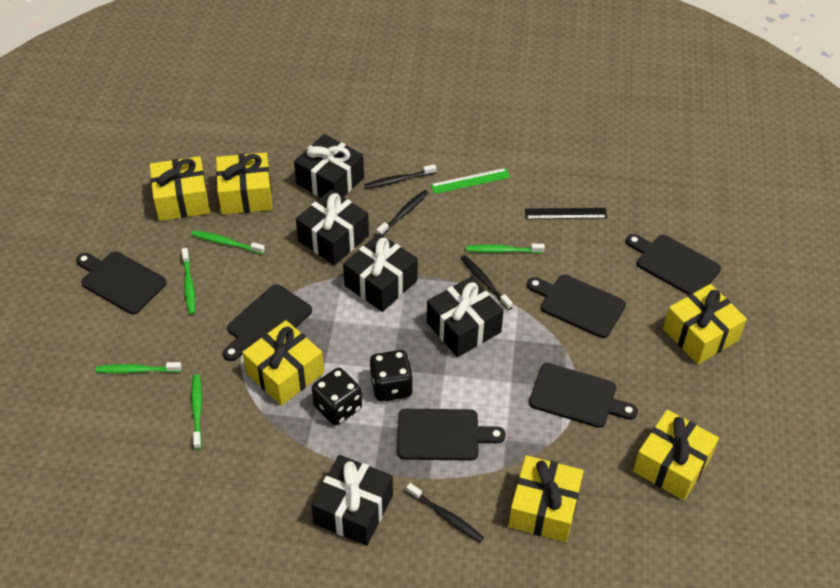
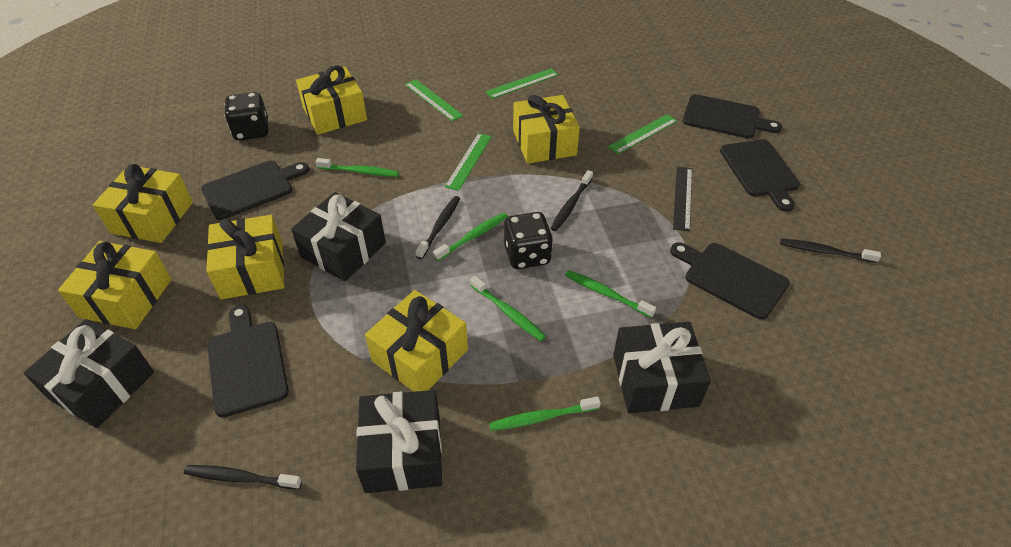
black cutting board: 6 -> 5
black gift: 5 -> 4
green ruler: 1 -> 4

